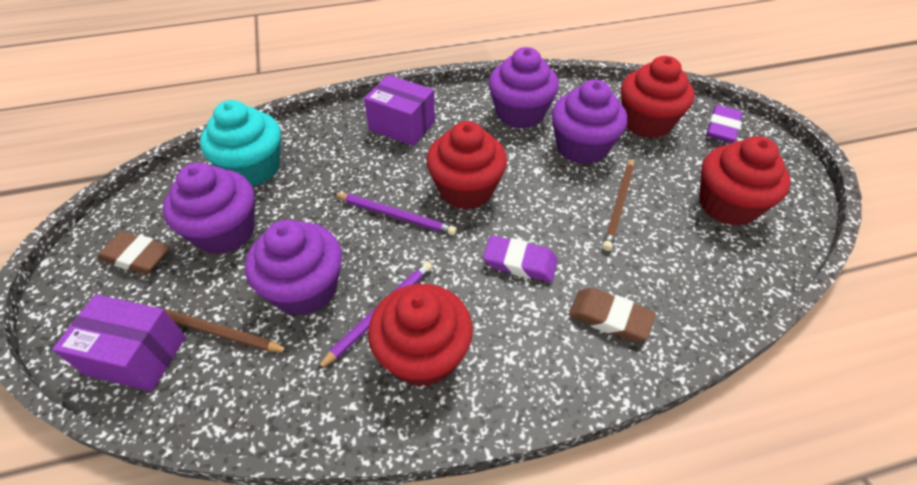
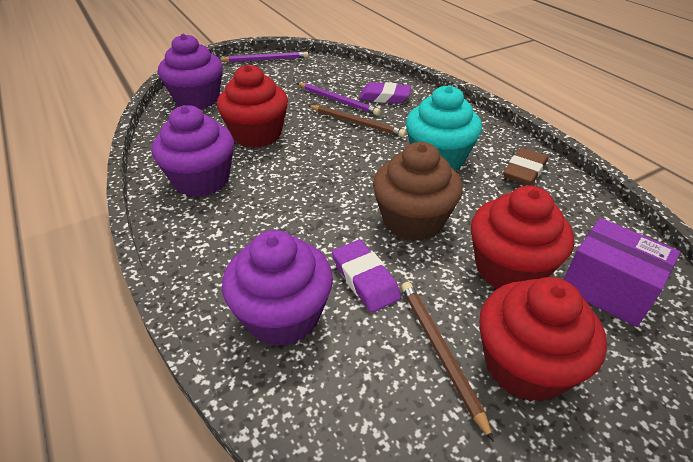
brown cupcake: 0 -> 1
brown eraser: 2 -> 1
purple box: 2 -> 1
purple cupcake: 4 -> 3
red cupcake: 4 -> 3

